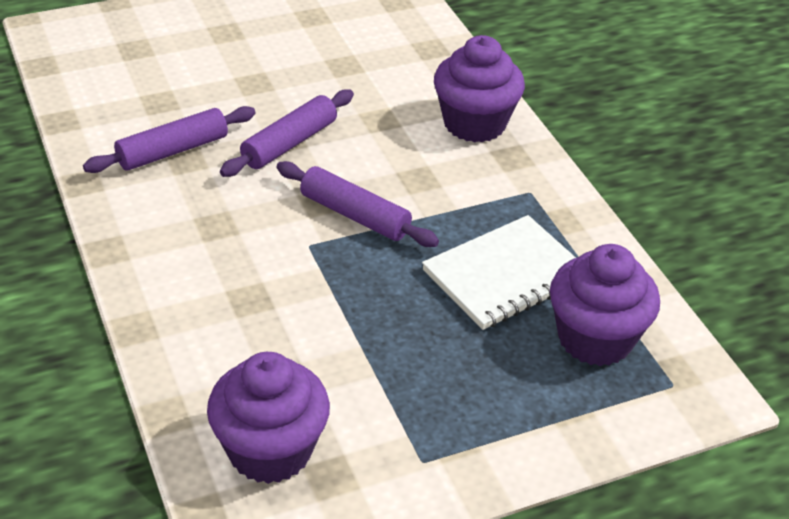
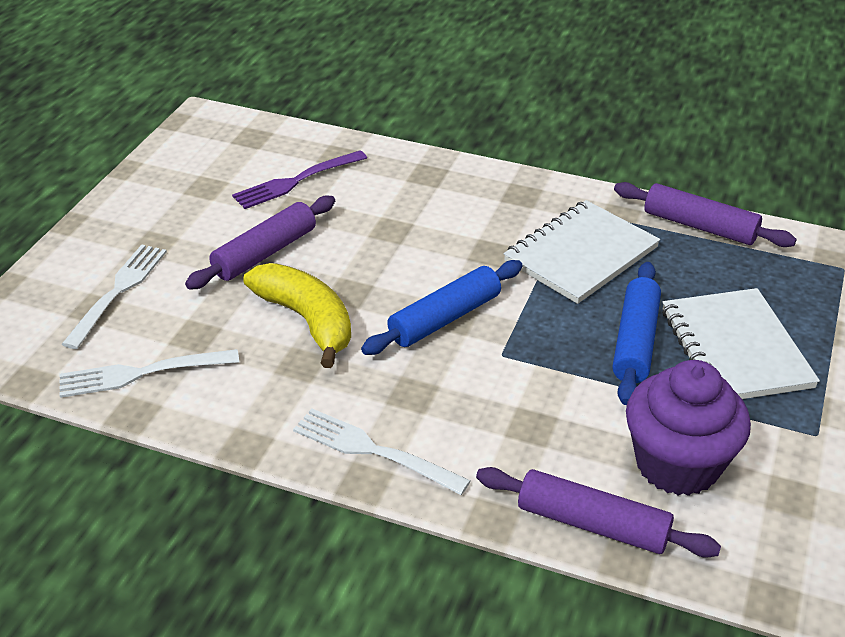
blue rolling pin: 0 -> 2
purple cupcake: 3 -> 1
purple fork: 0 -> 1
white fork: 0 -> 3
white notebook: 1 -> 2
yellow banana: 0 -> 1

